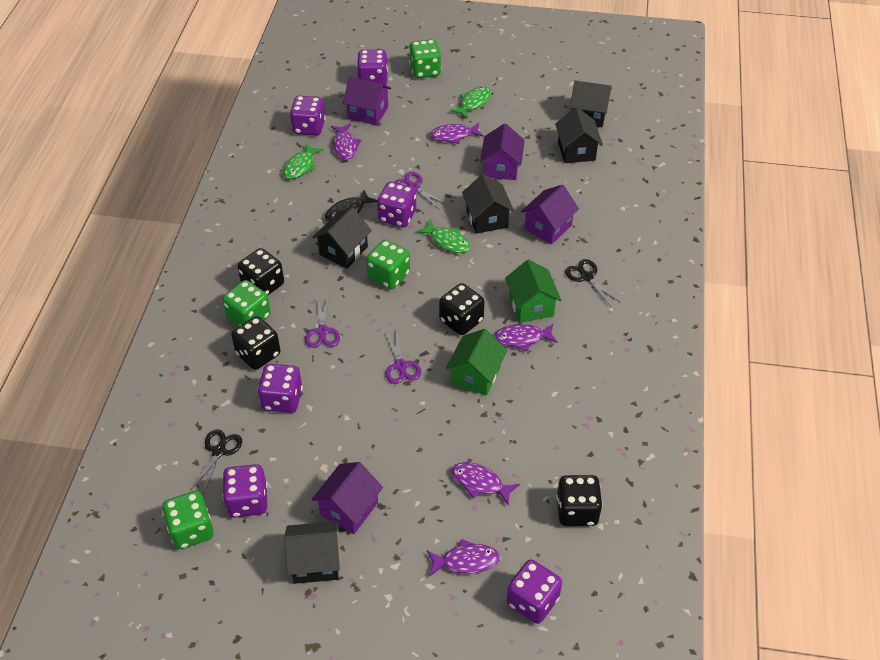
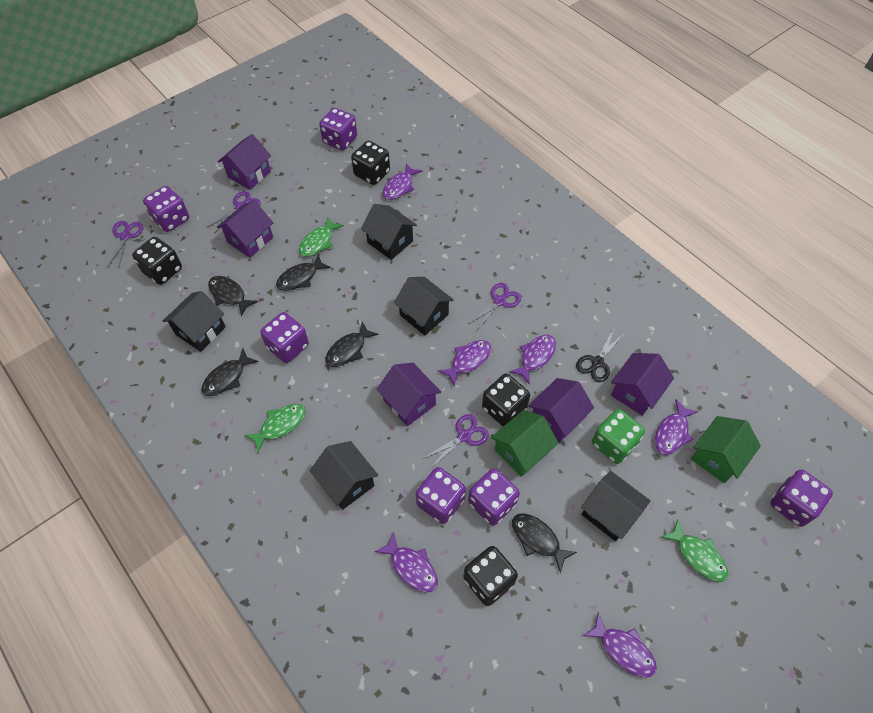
black fish: 1 -> 5
black scissors: 2 -> 1
green dice: 4 -> 1
purple fish: 5 -> 6
purple house: 4 -> 5
purple scissors: 3 -> 4

